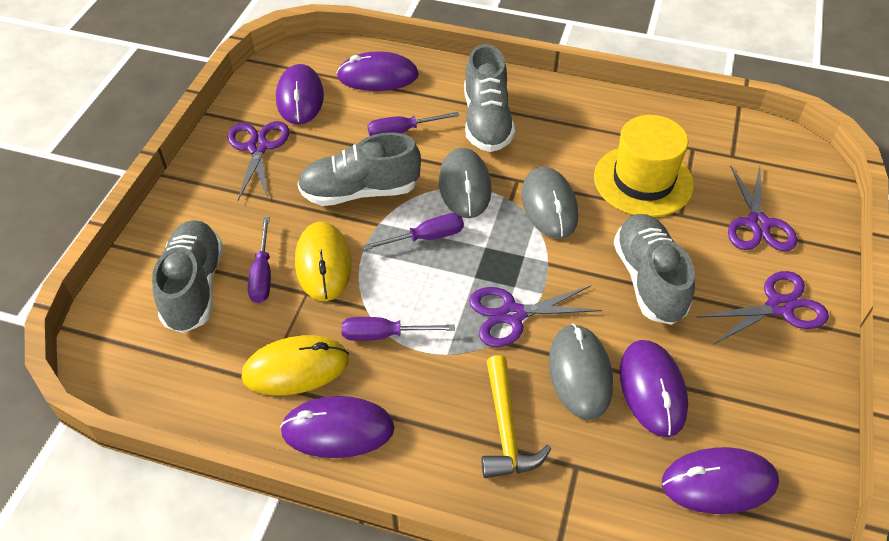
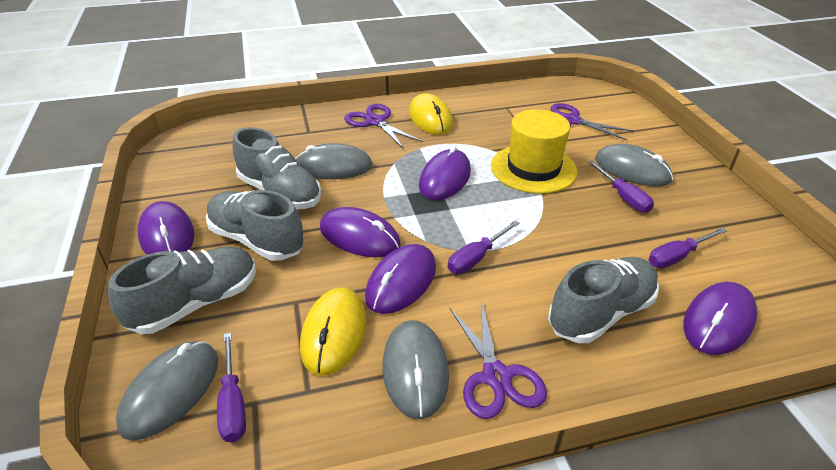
grey mouse: 3 -> 4
purple scissors: 4 -> 3
yellow hammer: 1 -> 0

